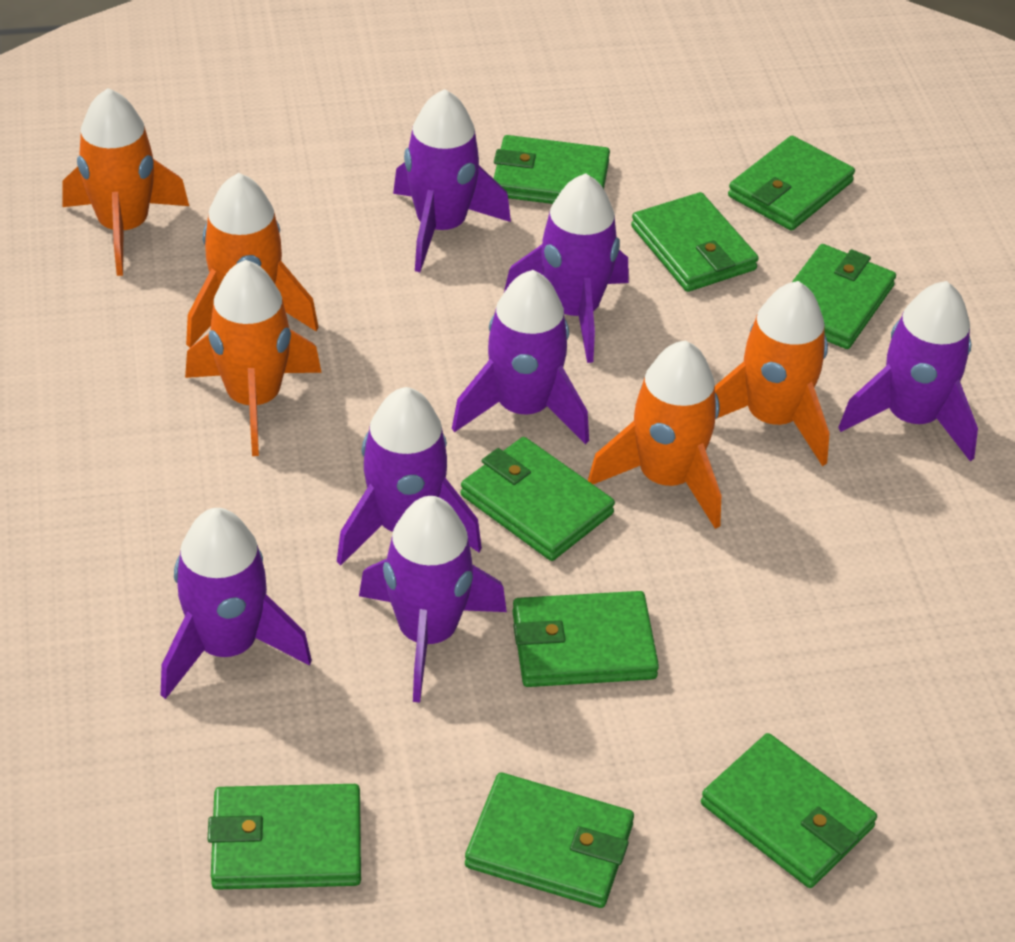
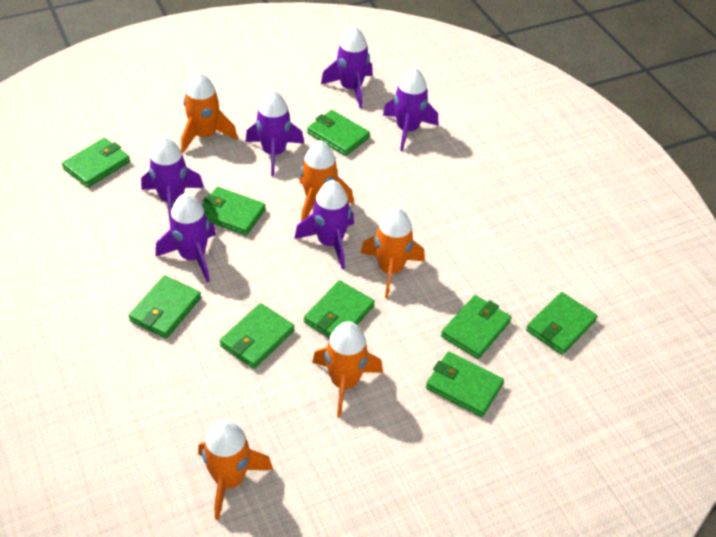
purple rocket: 7 -> 6

